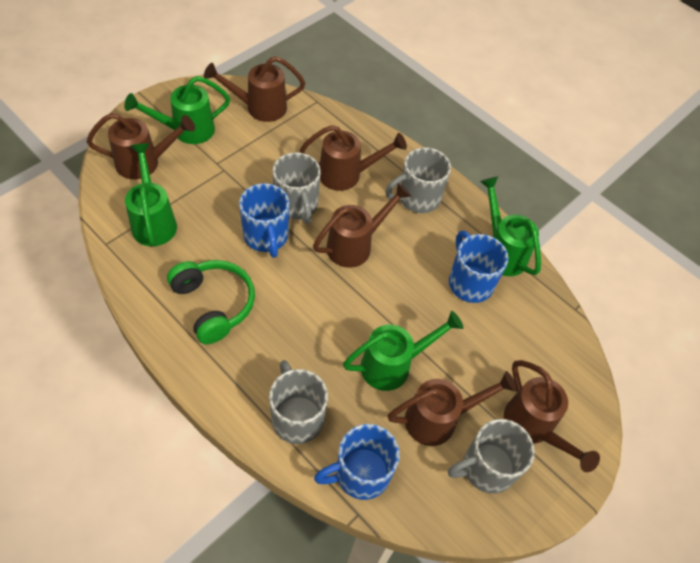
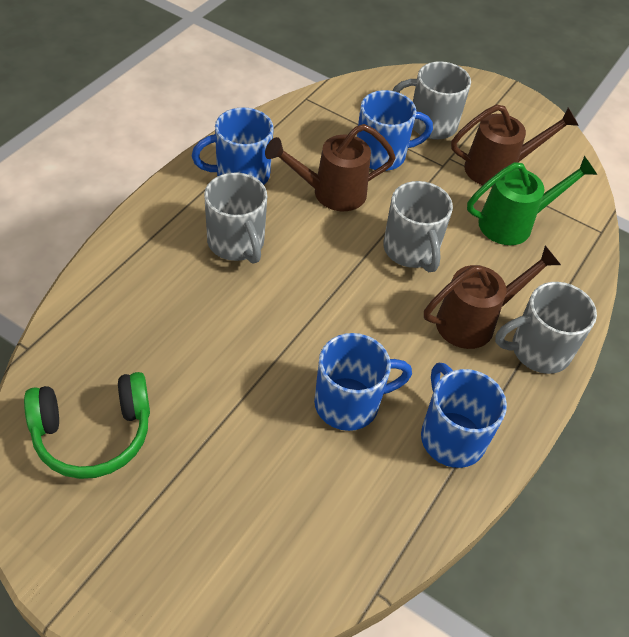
blue mug: 3 -> 4
brown watering can: 6 -> 3
green watering can: 4 -> 1

